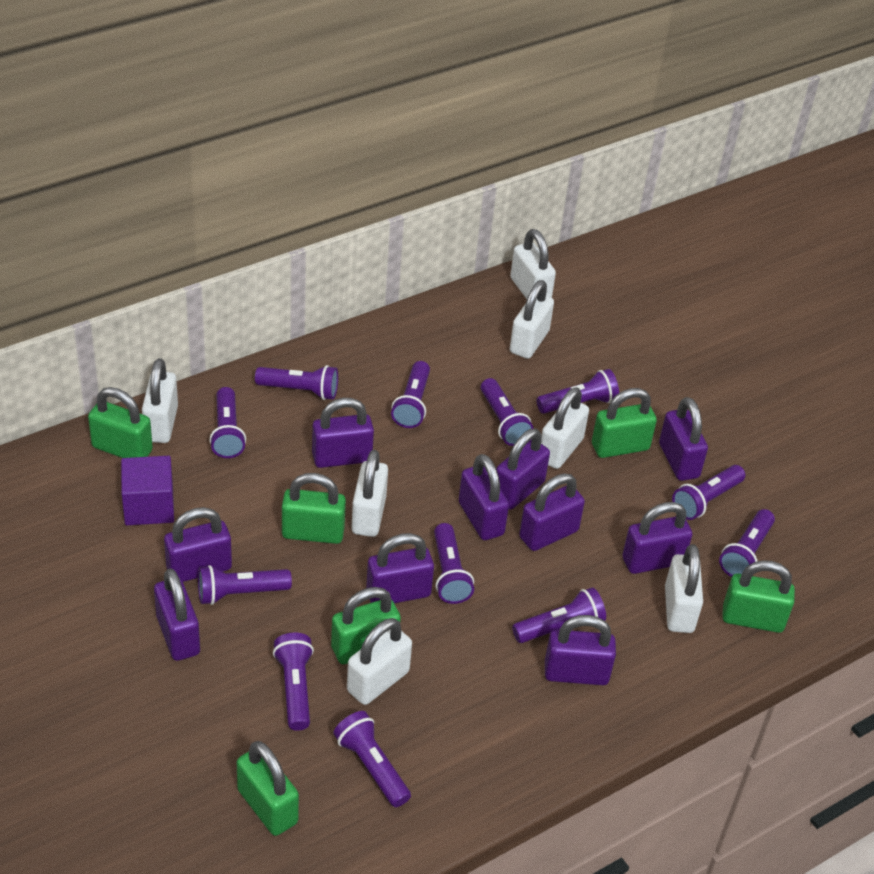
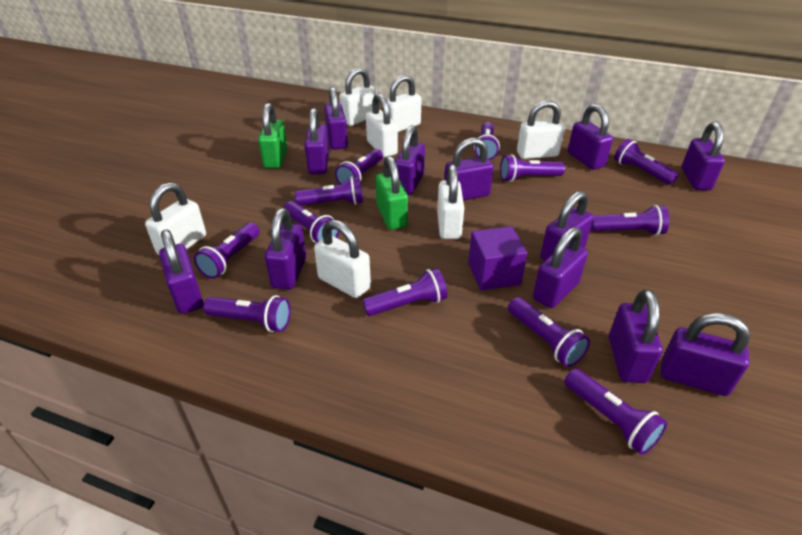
green padlock: 6 -> 2
purple padlock: 10 -> 12

